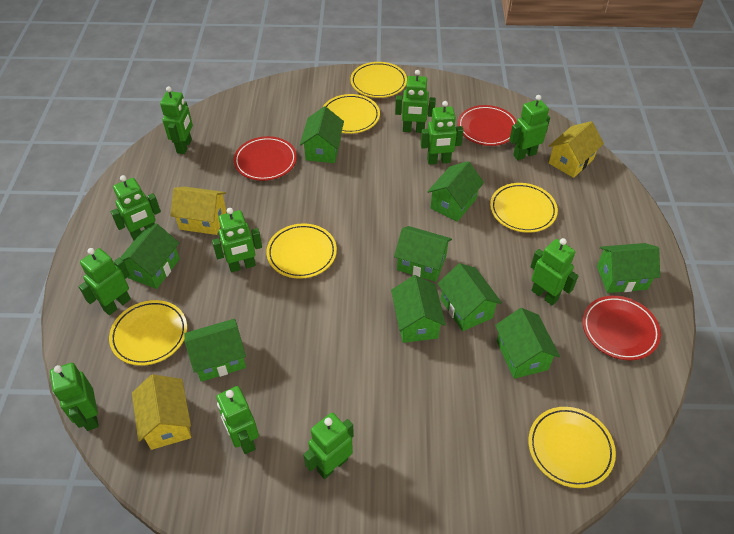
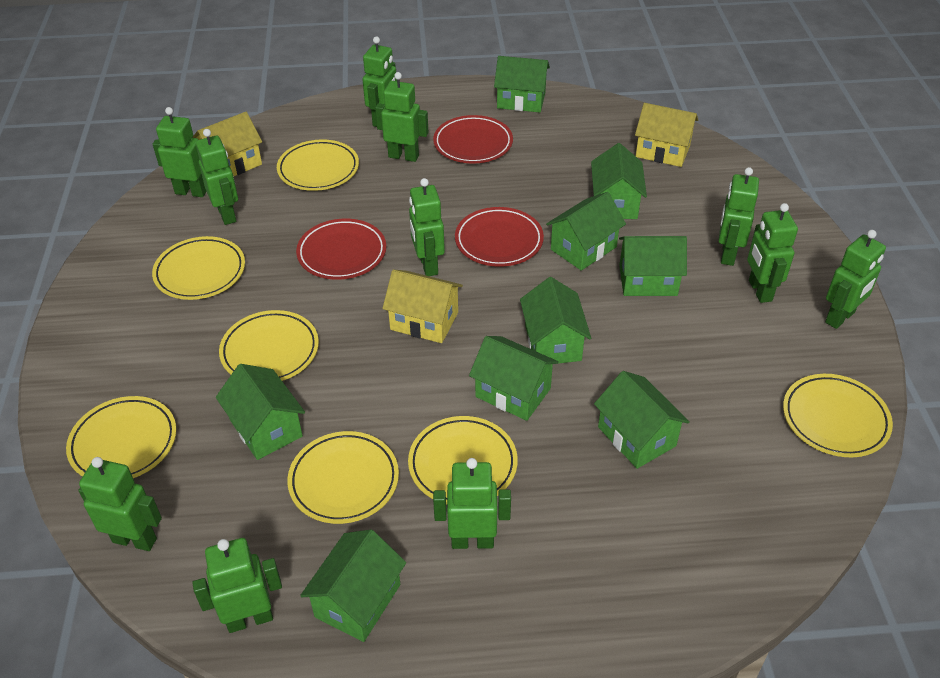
yellow plate: 6 -> 7

